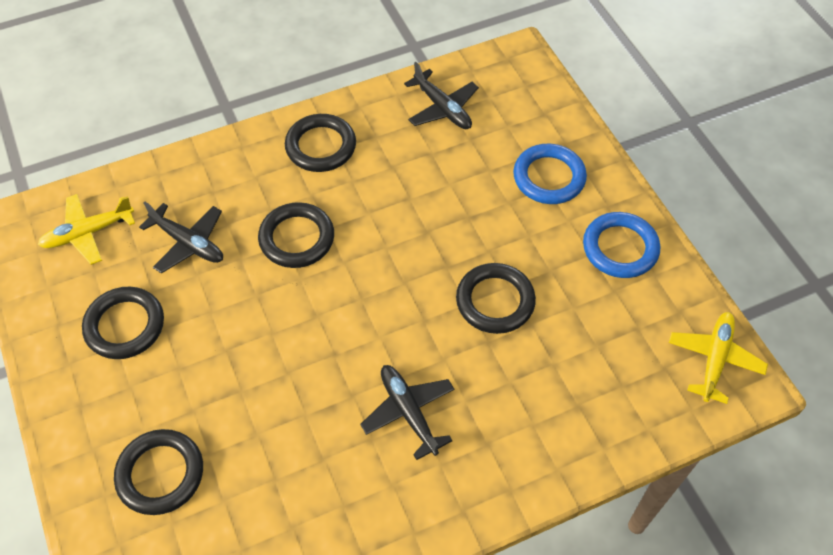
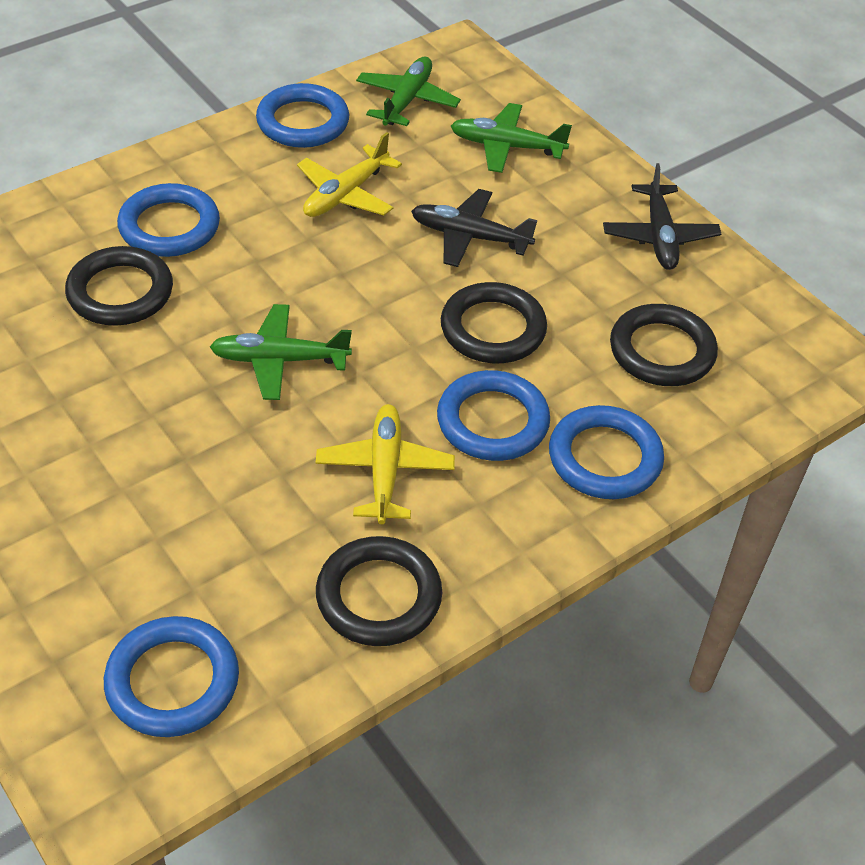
black plane: 3 -> 2
black ring: 5 -> 4
blue ring: 2 -> 5
green plane: 0 -> 3

